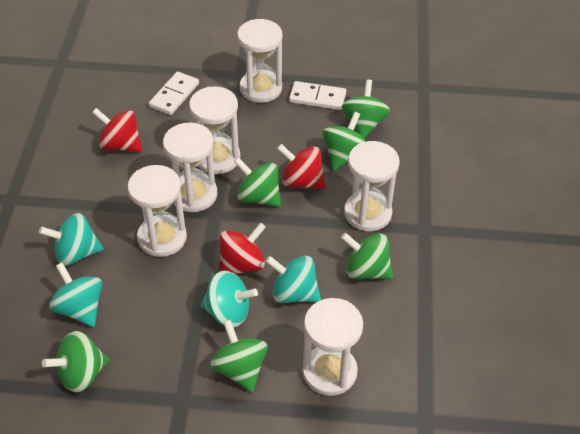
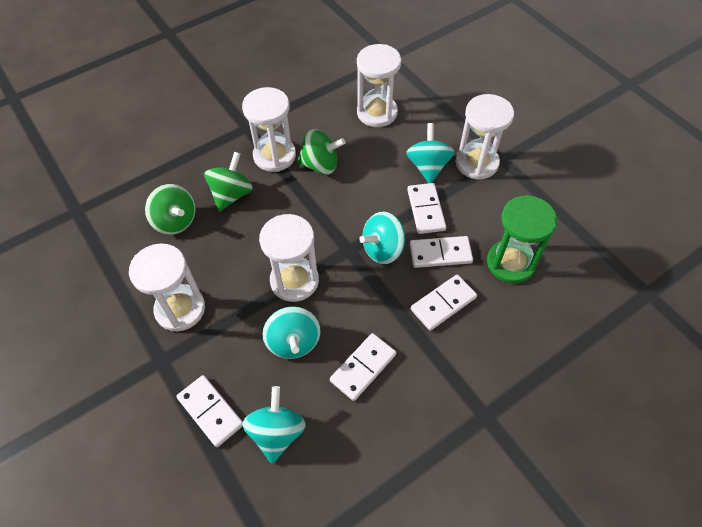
green hourglass: 0 -> 1
green spinning top: 6 -> 3
red spinning top: 3 -> 0
white domino: 2 -> 5
white hourglass: 6 -> 5

